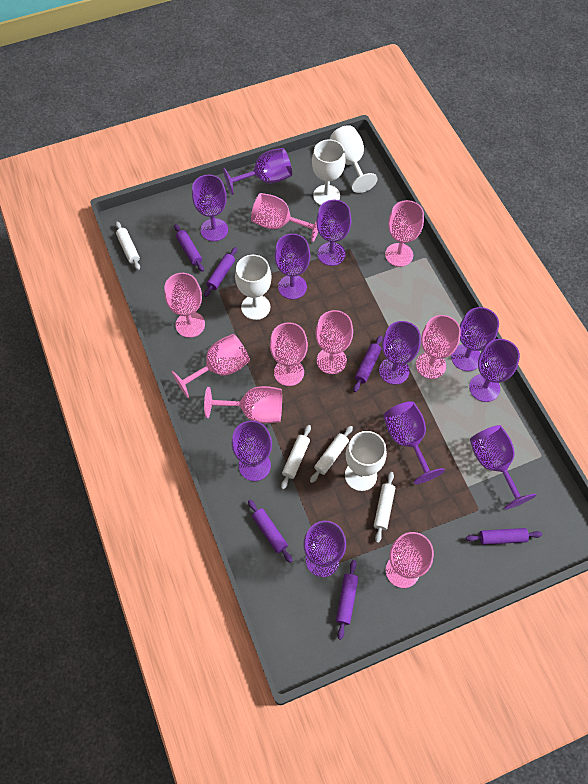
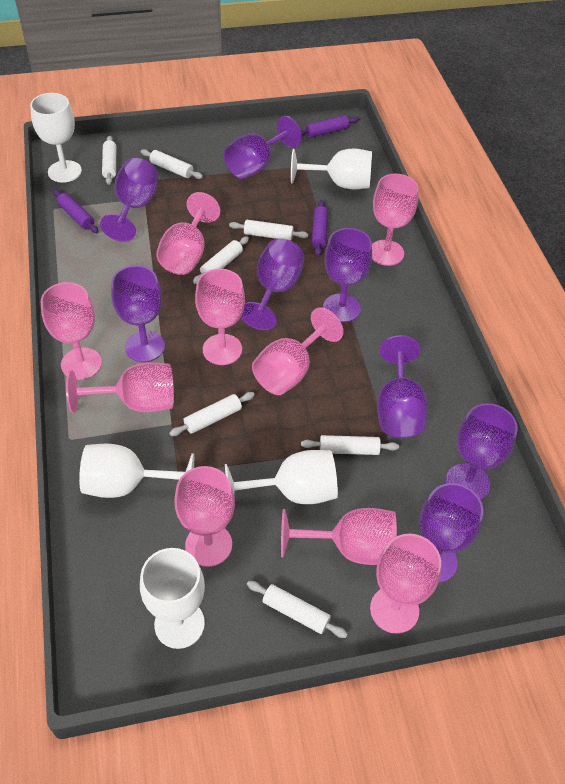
purple goblet: 11 -> 8
purple rolling pin: 6 -> 3
white goblet: 4 -> 5
white rolling pin: 4 -> 7

